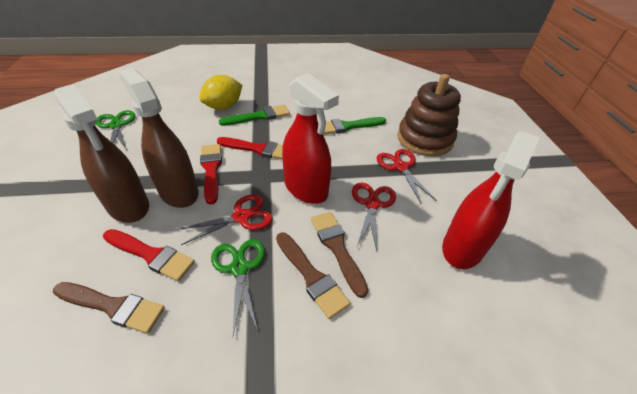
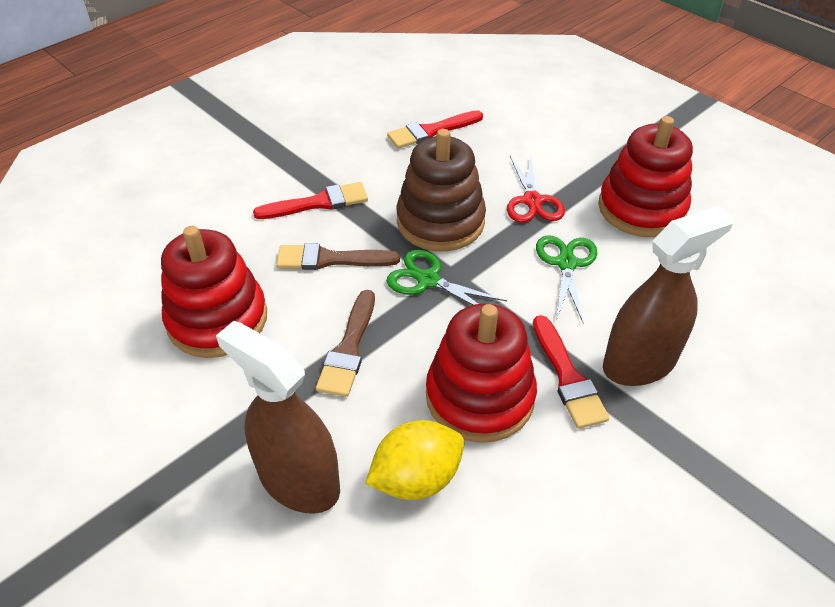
brown brush: 3 -> 2
green brush: 2 -> 0
red scissors: 3 -> 1
red spray bottle: 2 -> 0
red stacking toy: 0 -> 3

